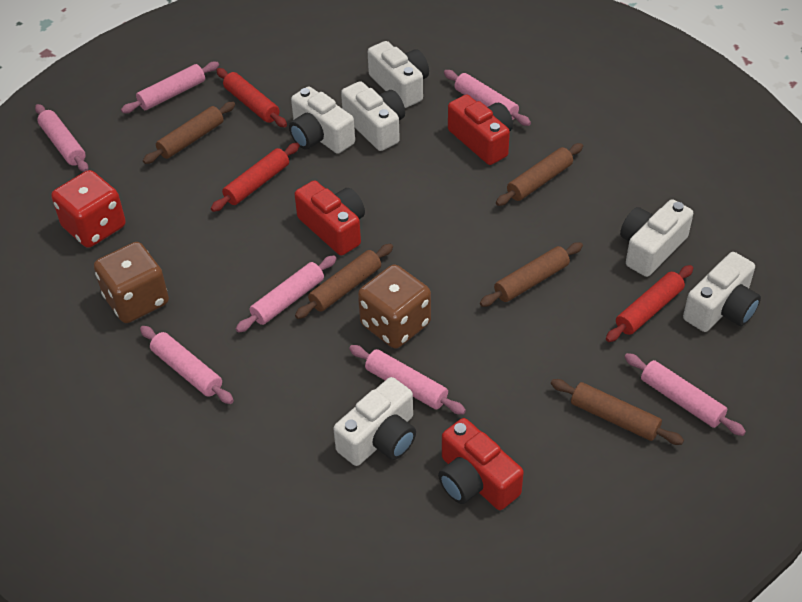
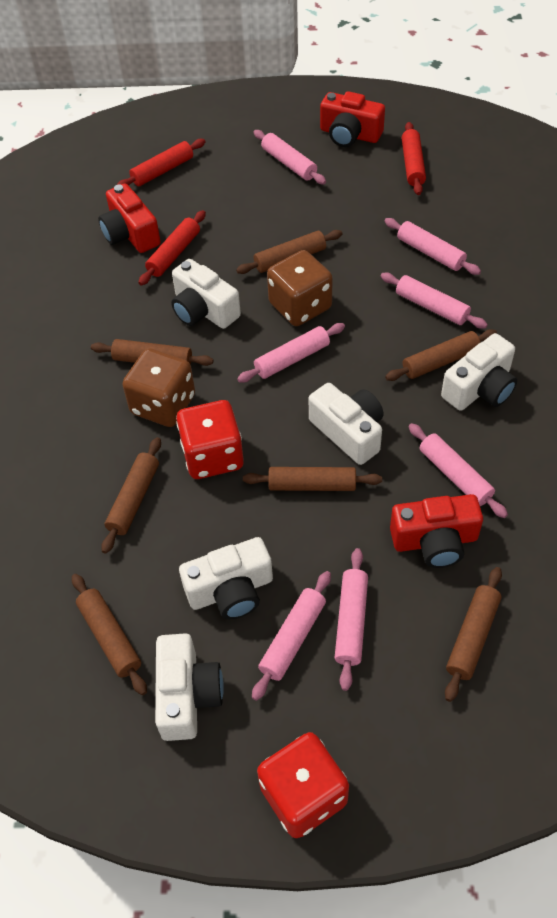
brown rolling pin: 5 -> 7
red dice: 1 -> 2
white camera: 6 -> 5

